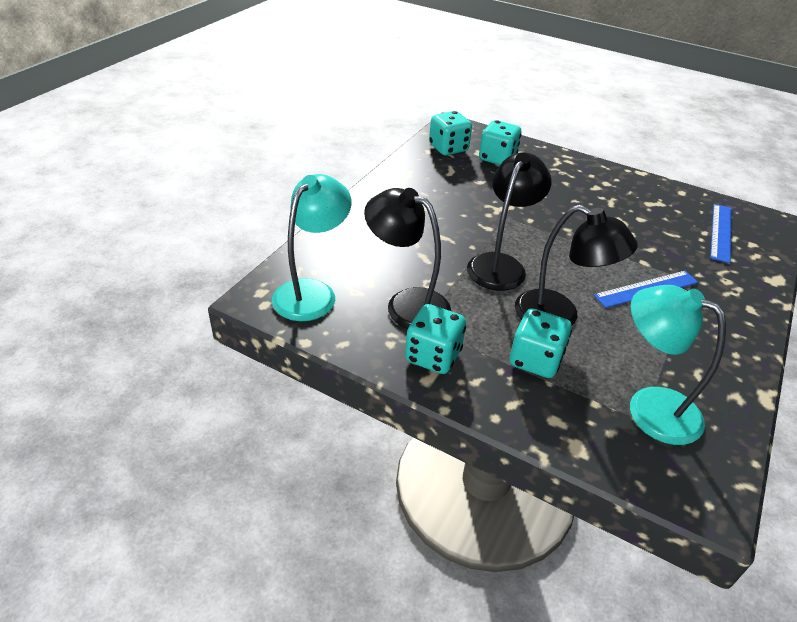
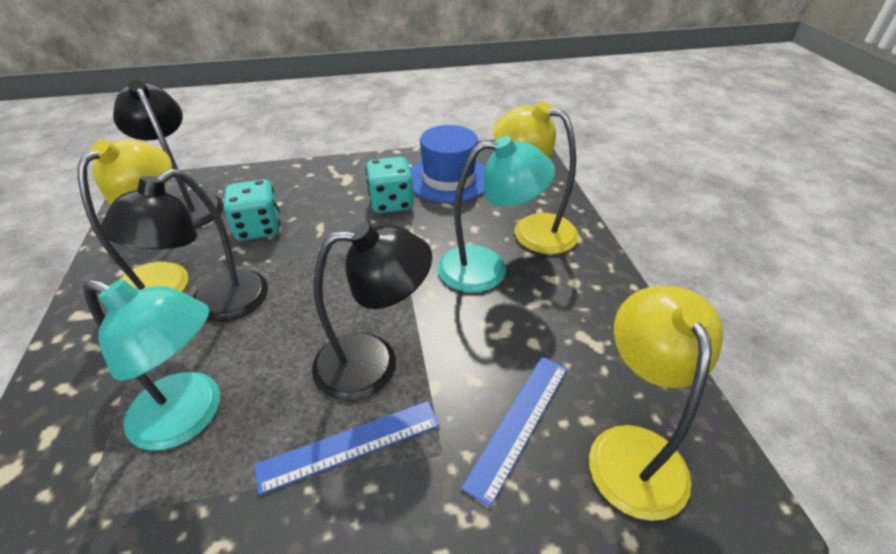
blue hat: 0 -> 1
turquoise dice: 4 -> 2
yellow lamp: 0 -> 3

